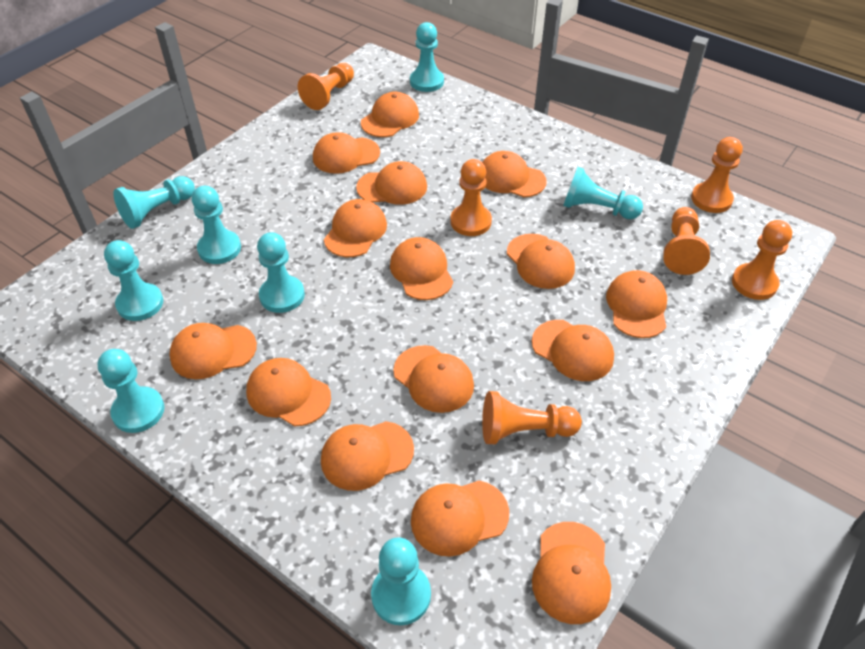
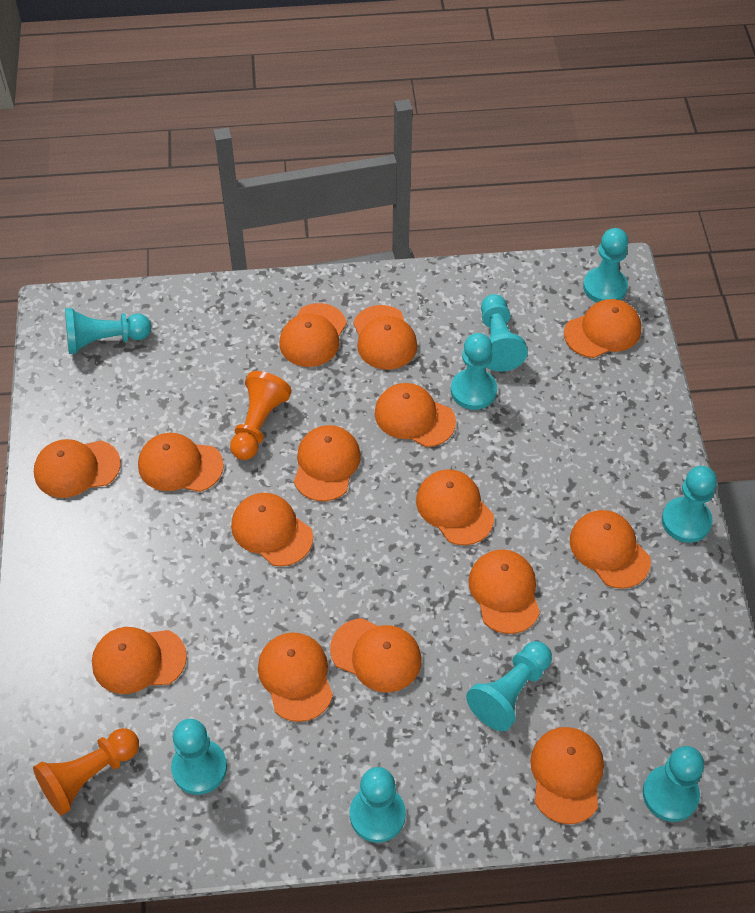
orange pawn: 6 -> 2
turquoise pawn: 8 -> 9

